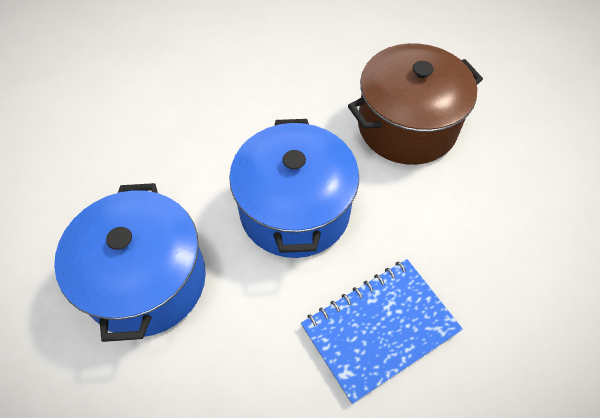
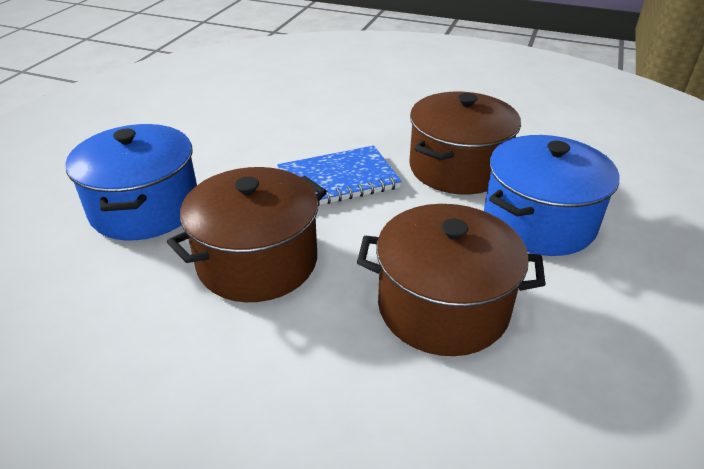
brown pot: 1 -> 3

